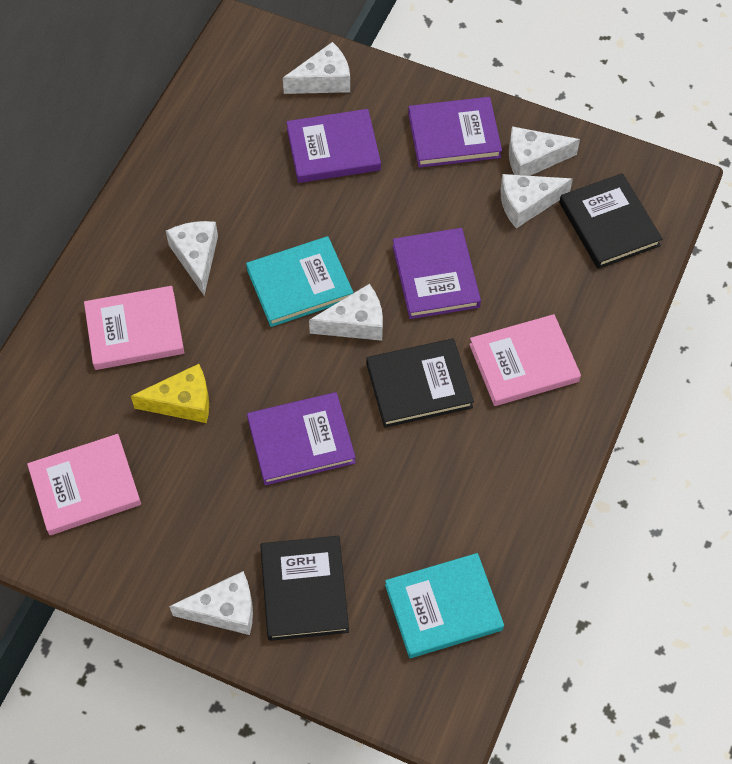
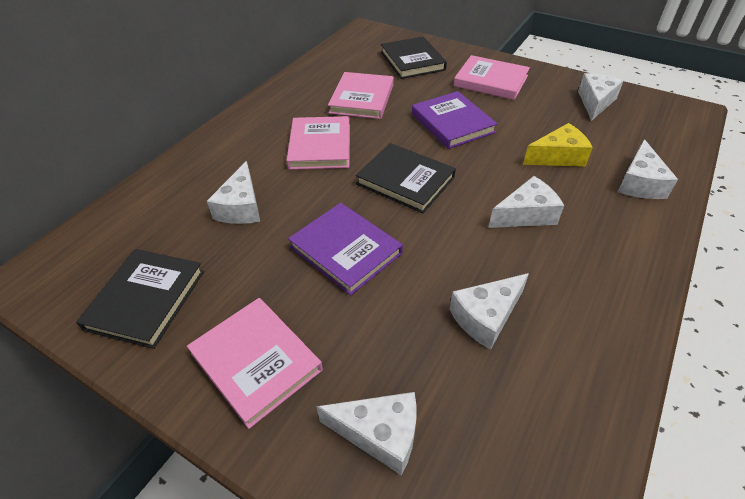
pink book: 3 -> 4
purple book: 4 -> 2
turquoise book: 2 -> 0

